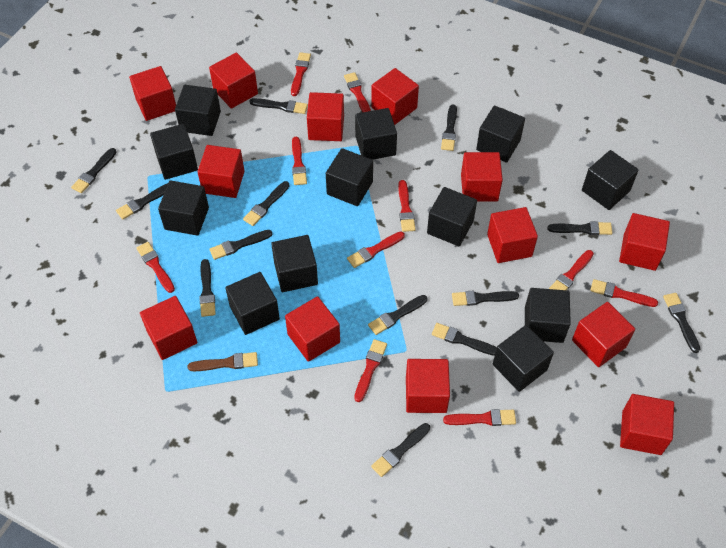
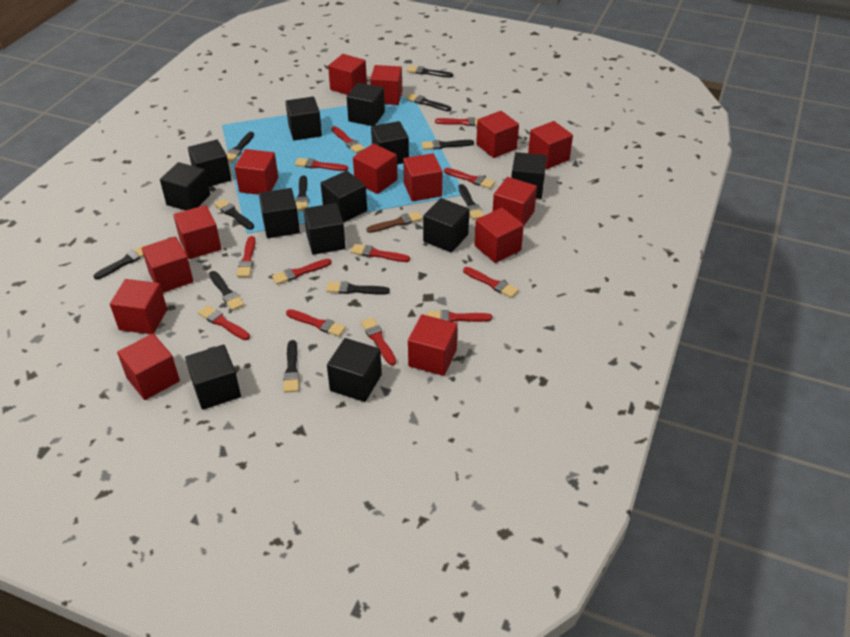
black brush: 13 -> 11
red brush: 10 -> 12
red cube: 13 -> 14

